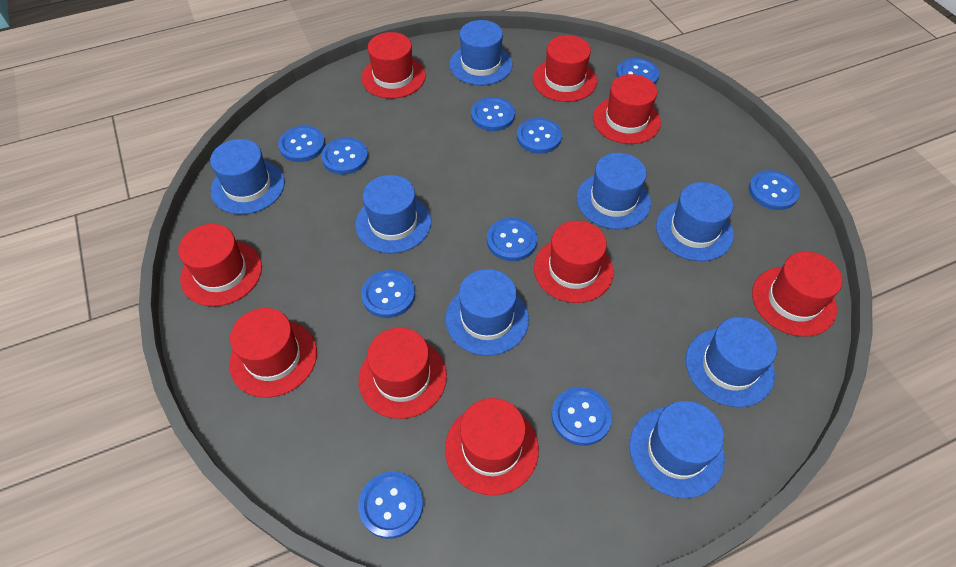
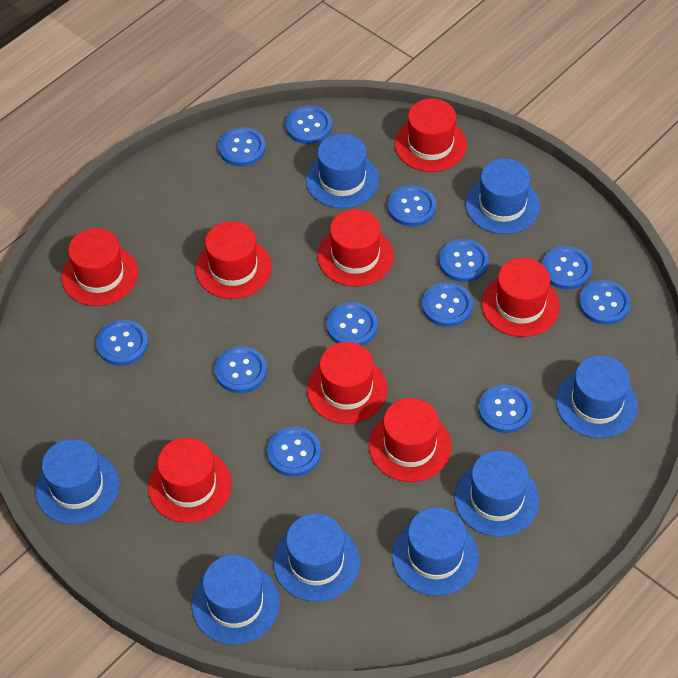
blue button: 10 -> 12
red hat: 9 -> 8

